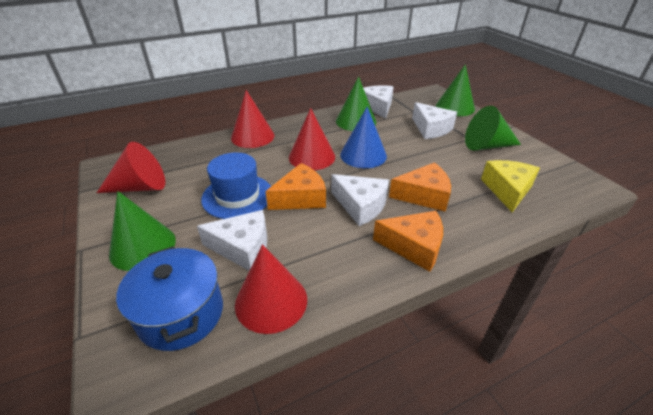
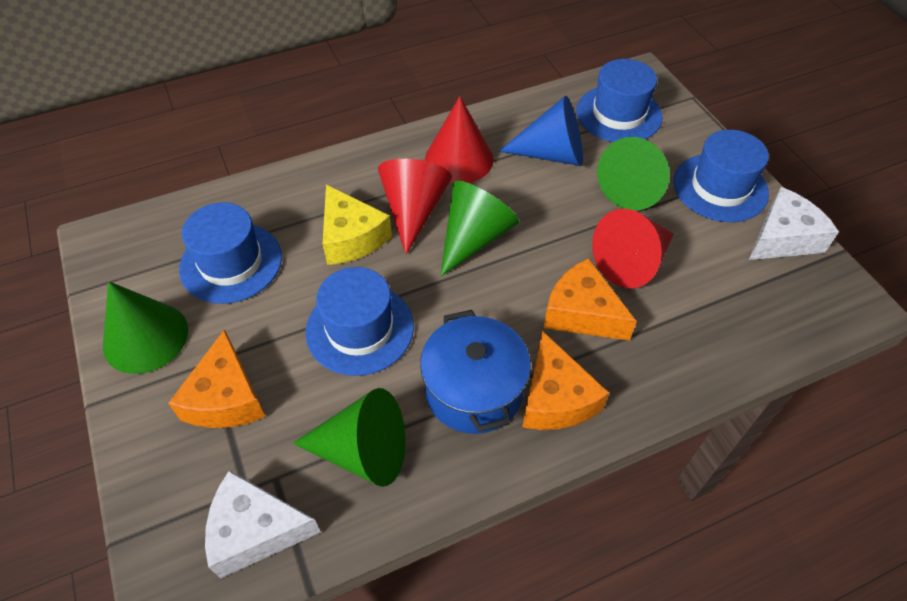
blue hat: 1 -> 4
red cone: 4 -> 3
white cheese: 4 -> 2

